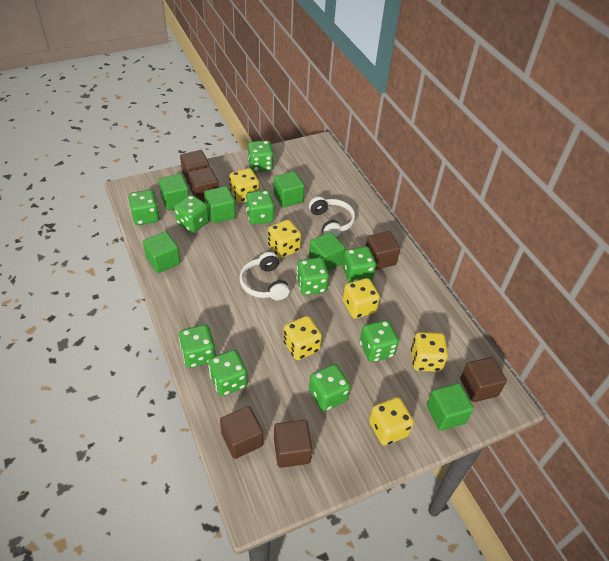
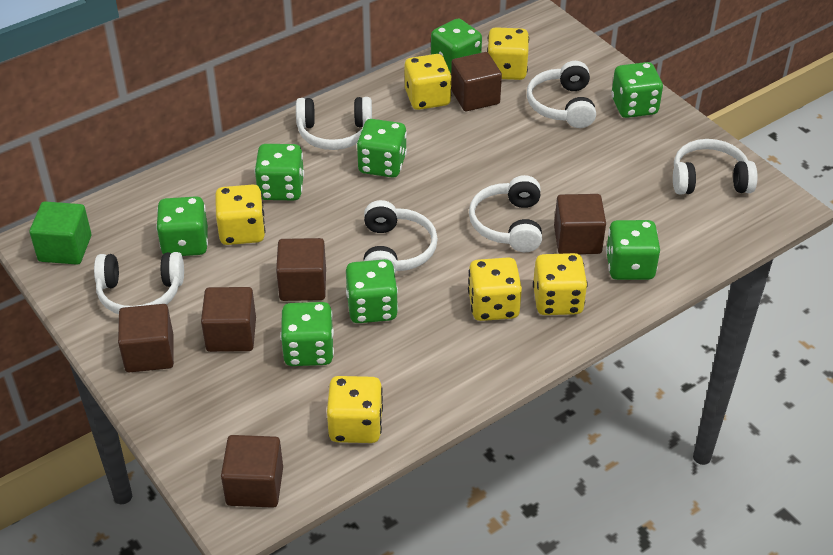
green cube: 6 -> 1
green dice: 10 -> 8
white headphones: 2 -> 6

